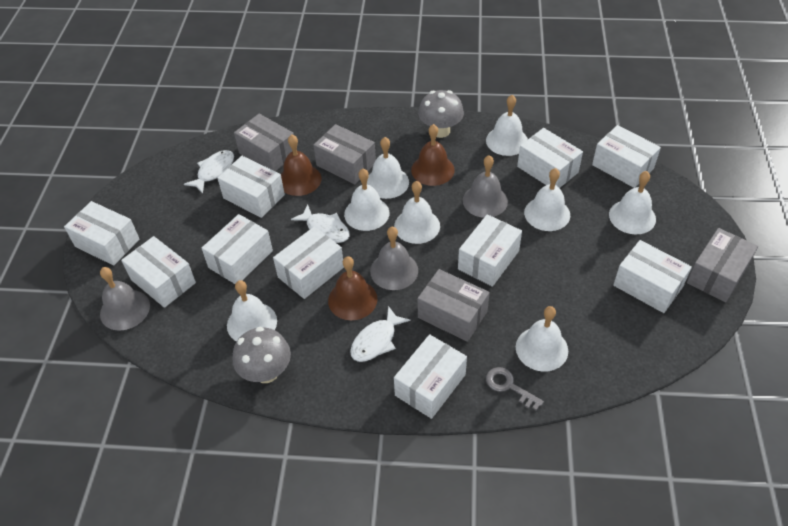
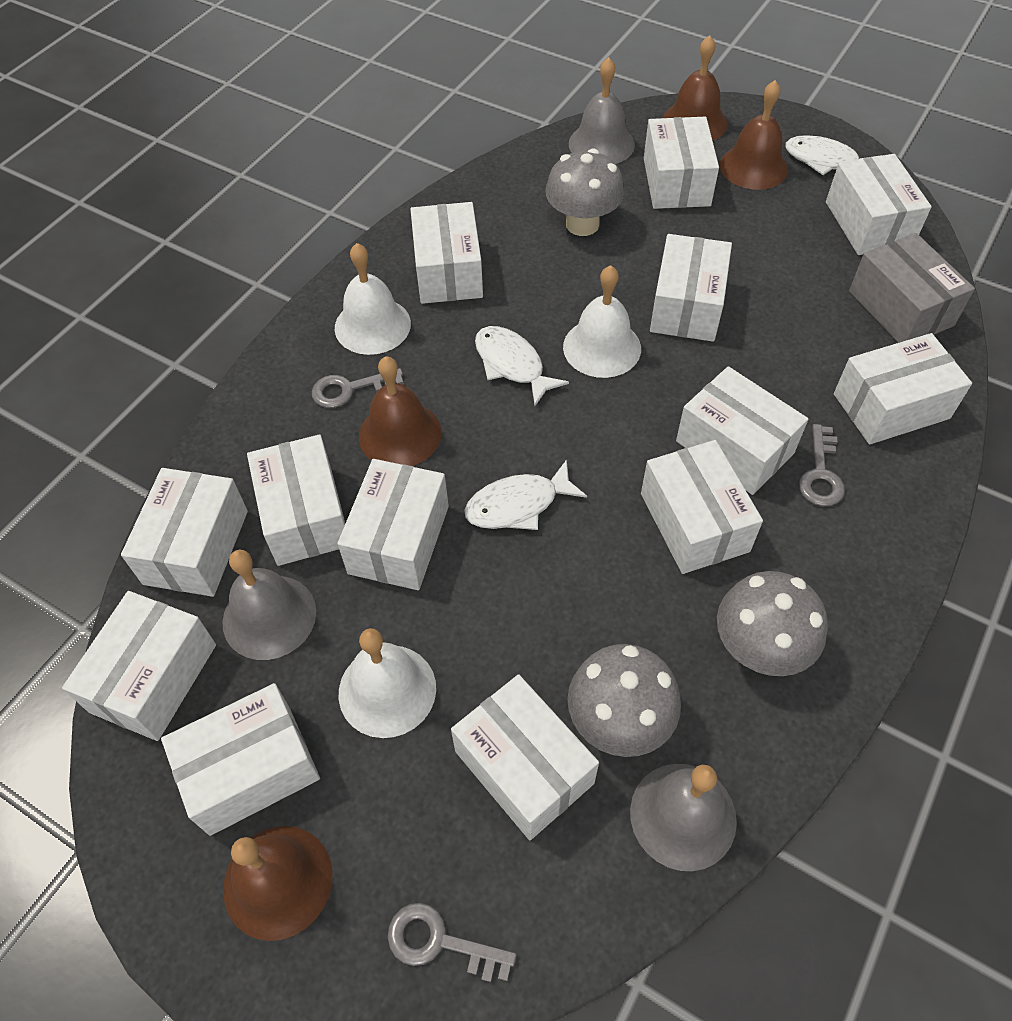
brown bell: 3 -> 4
grey box: 4 -> 1
grey key: 1 -> 3
grey mushroom: 2 -> 3
white bell: 8 -> 3
white box: 10 -> 13

